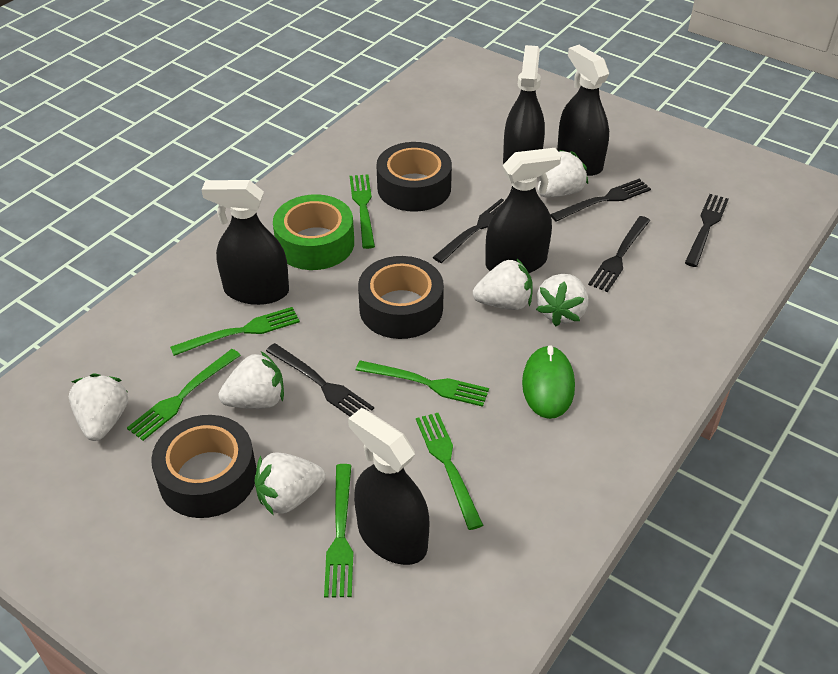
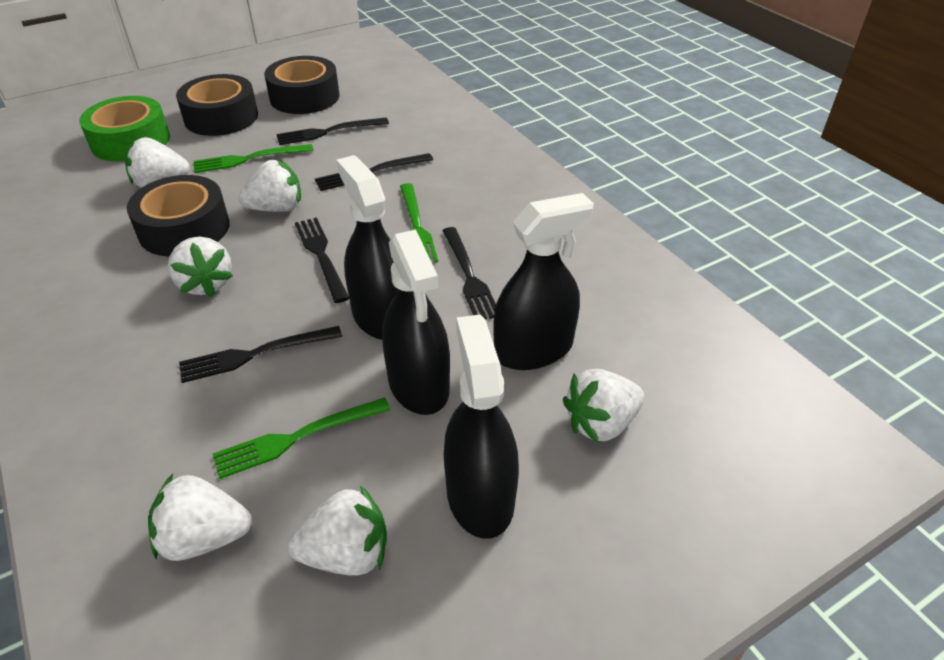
black spray bottle: 5 -> 4
green fork: 6 -> 3
green mouse: 1 -> 0

